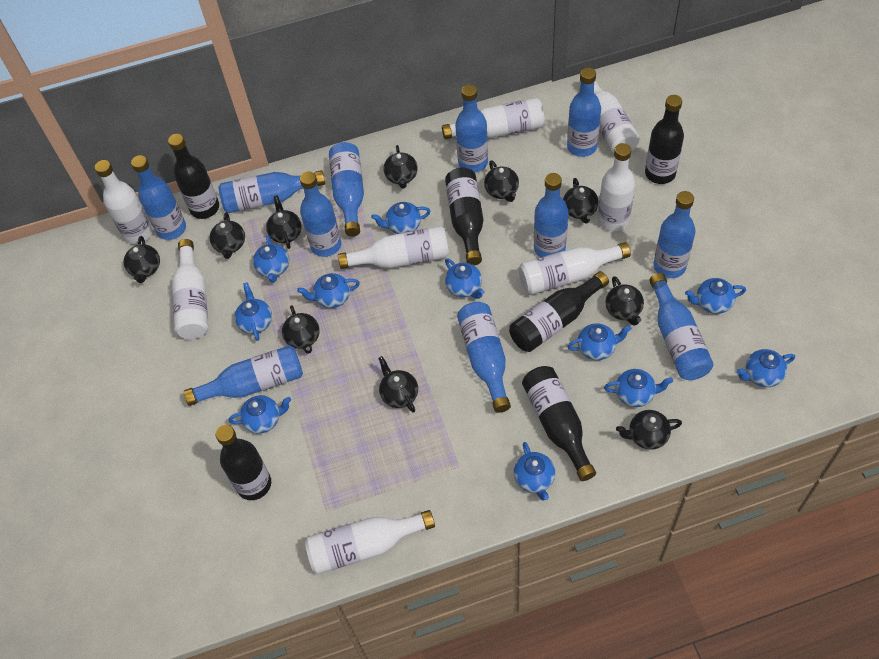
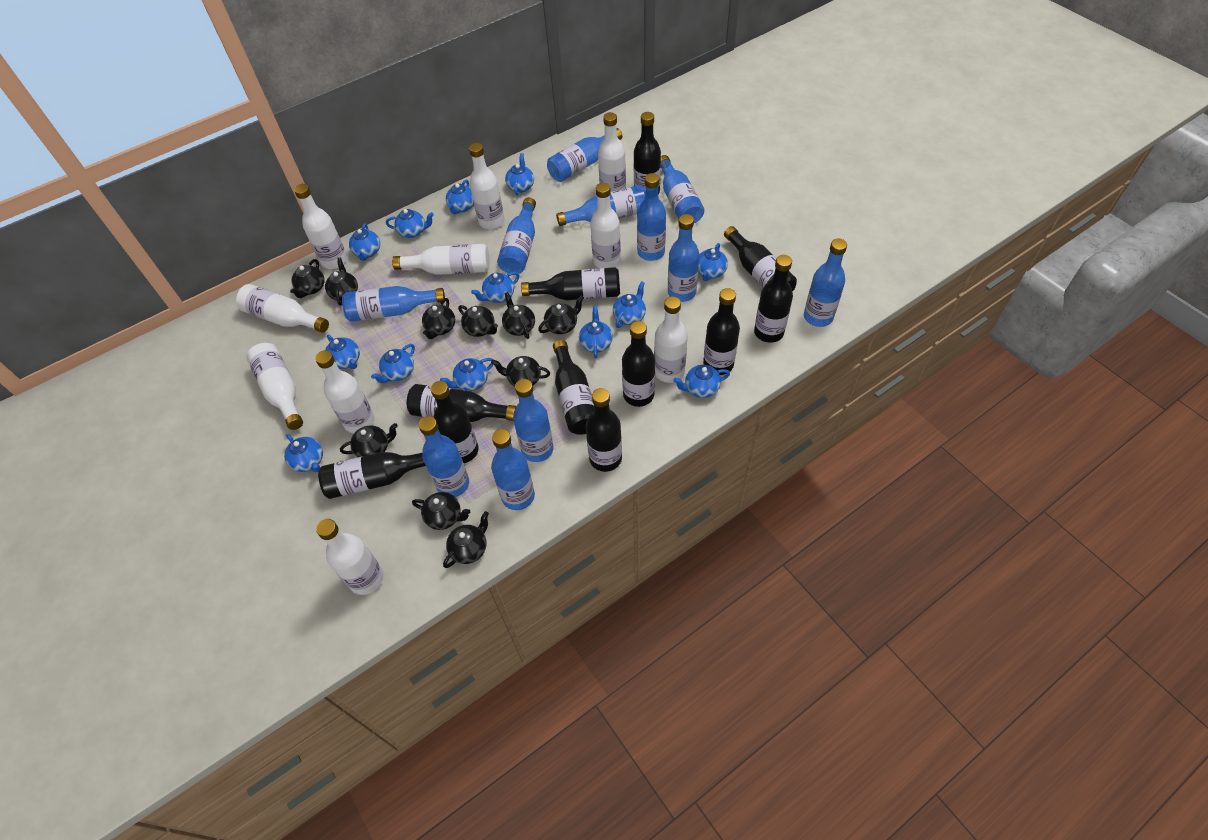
black bottle: 6 -> 11
blue teapot: 11 -> 13
white bottle: 8 -> 10

